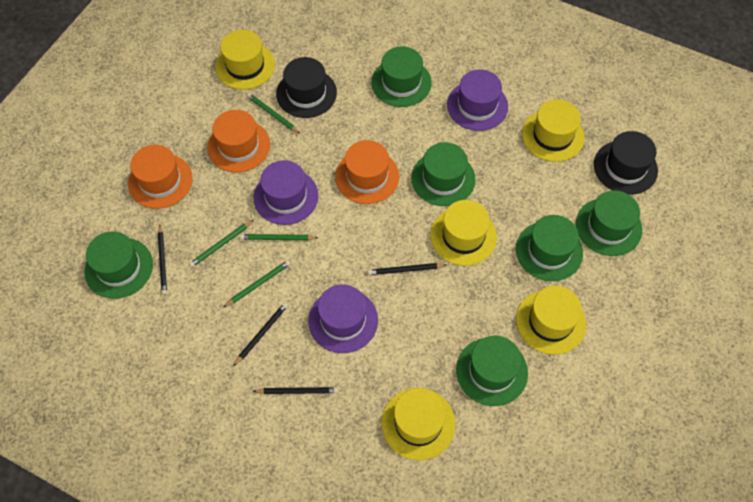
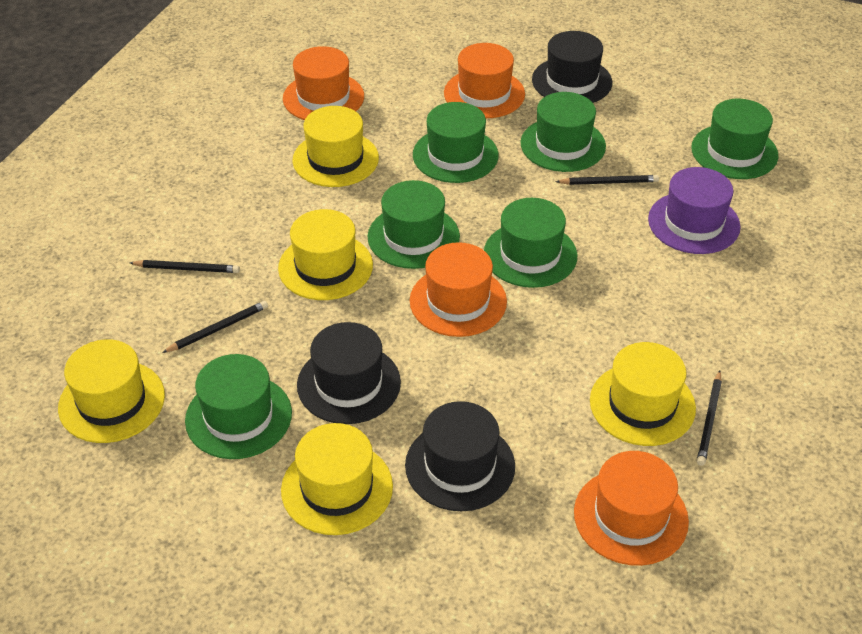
black hat: 2 -> 3
green pencil: 4 -> 0
orange hat: 3 -> 4
purple hat: 3 -> 1

